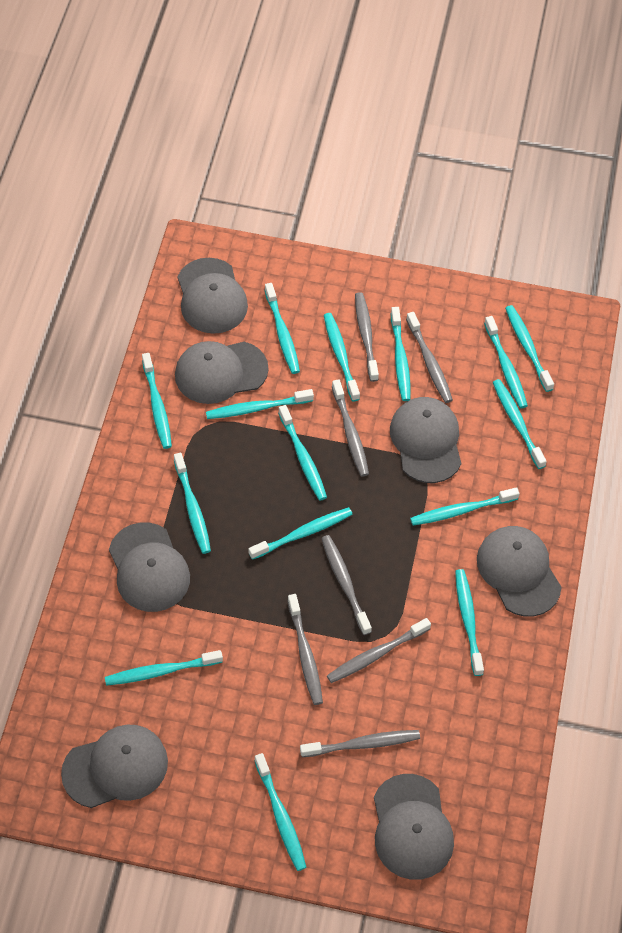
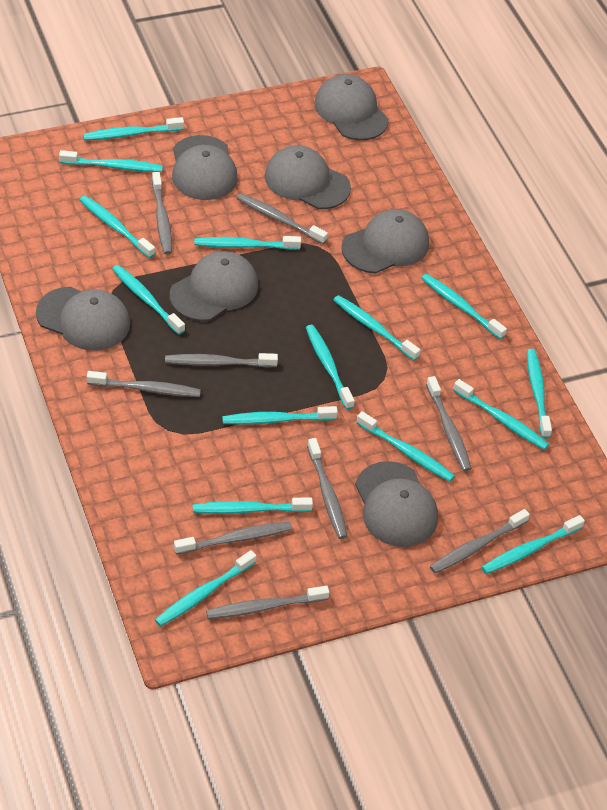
grey toothbrush: 7 -> 9

